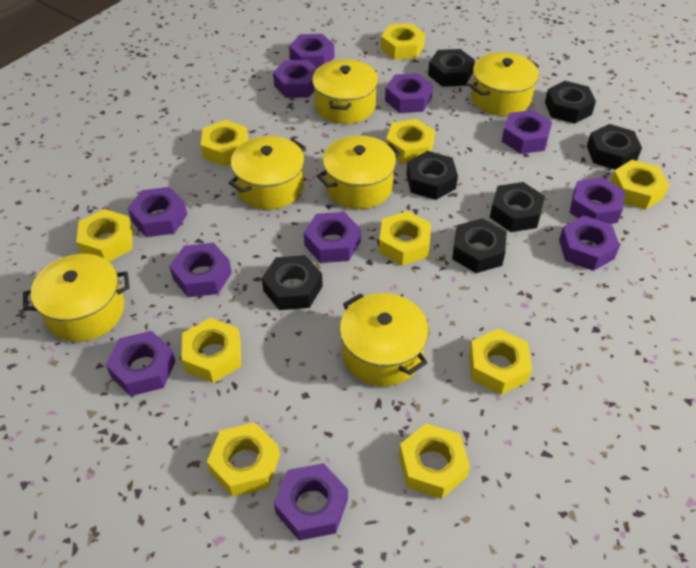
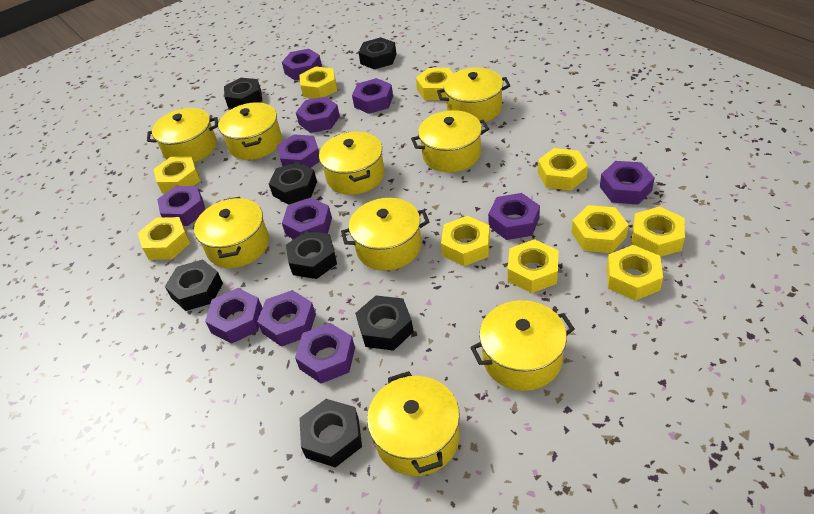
yellow pot: 6 -> 9

